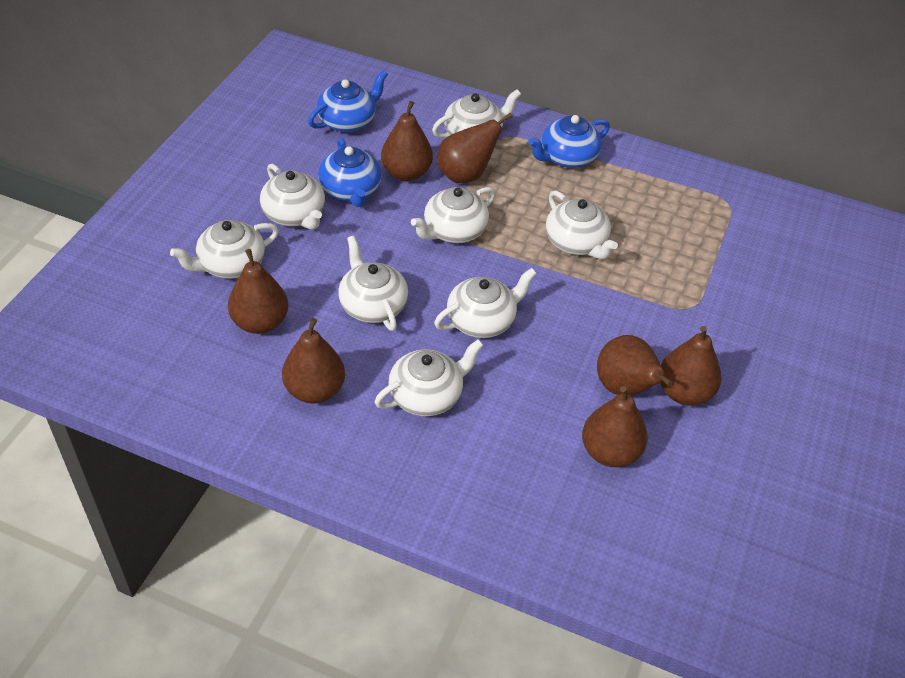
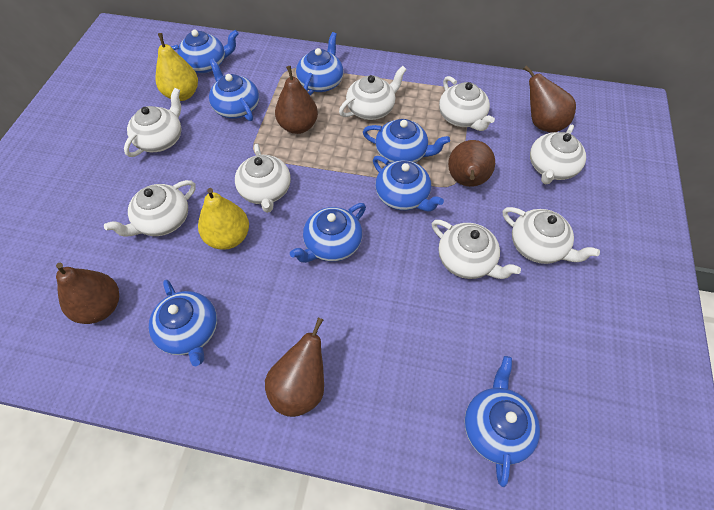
blue teapot: 3 -> 8
brown pear: 7 -> 5
yellow pear: 0 -> 2

